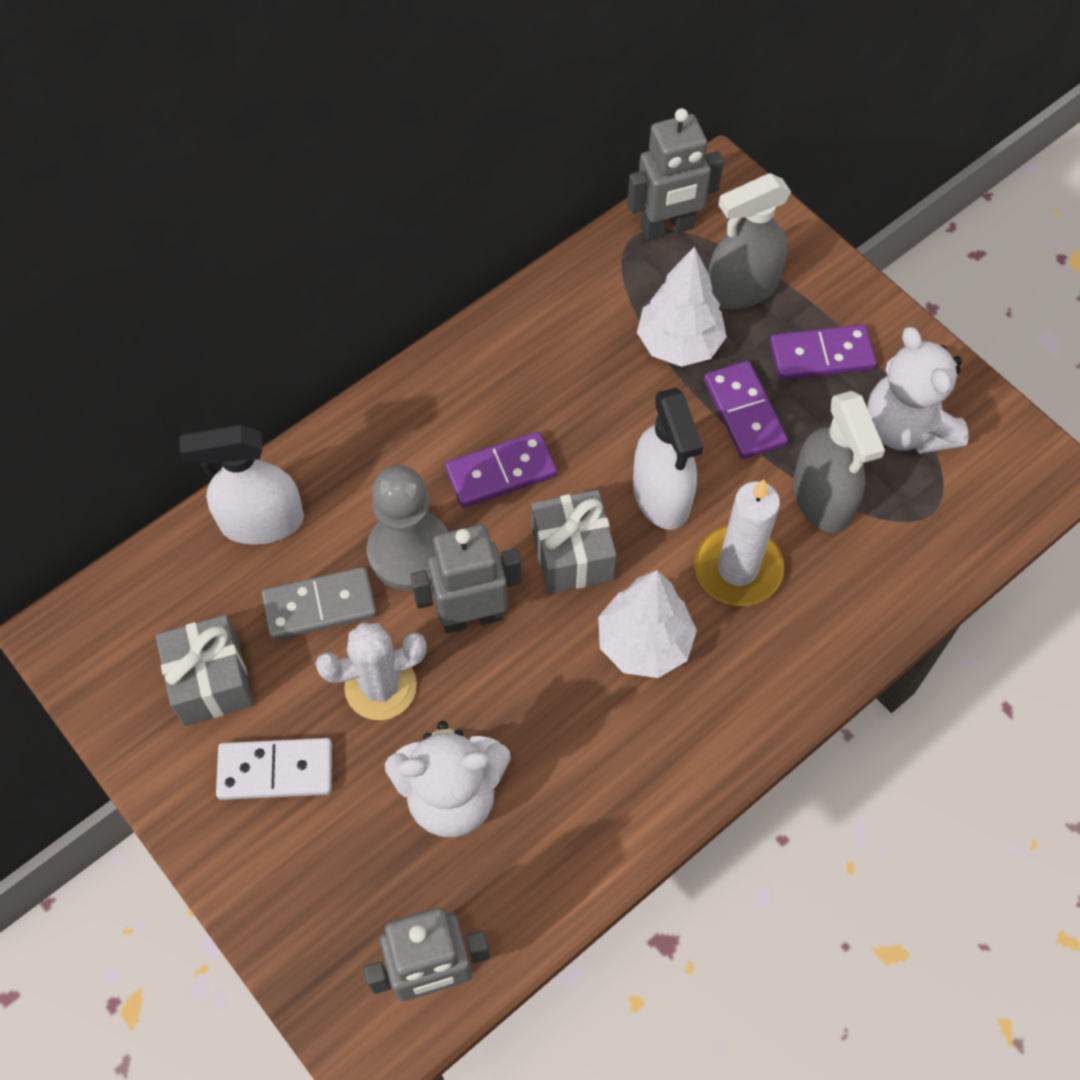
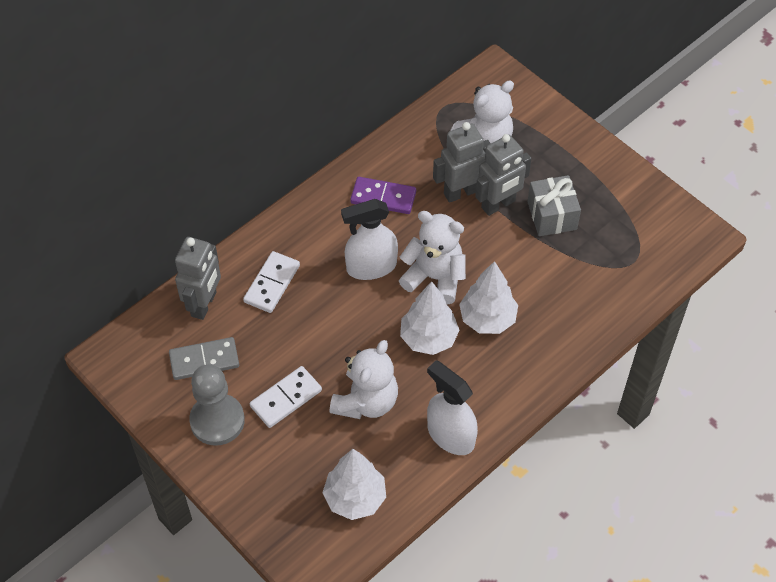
grey gift: 2 -> 1
grey spray bottle: 2 -> 0
purple domino: 3 -> 1
white cactus: 1 -> 0
white candle: 1 -> 0
white domino: 1 -> 2
white teddy bear: 2 -> 3
white tree: 2 -> 3

